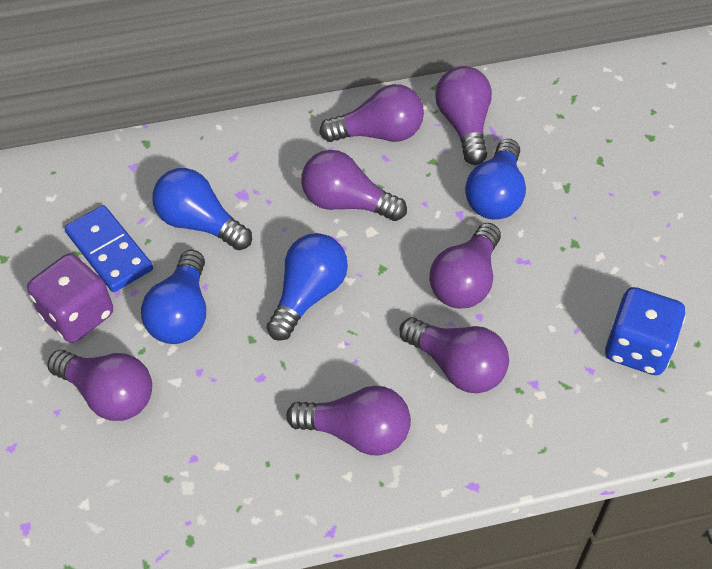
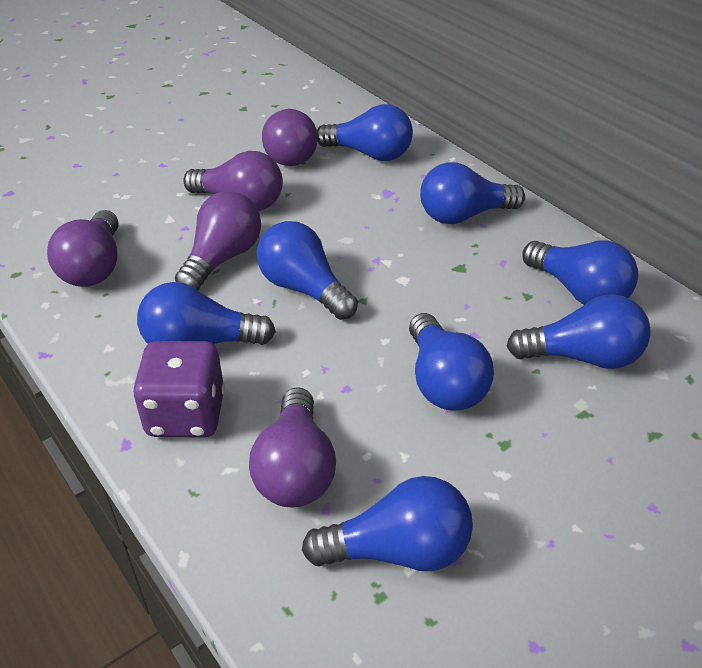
blue dice: 1 -> 0
blue domino: 1 -> 0
blue light bulb: 4 -> 8
purple light bulb: 7 -> 5

